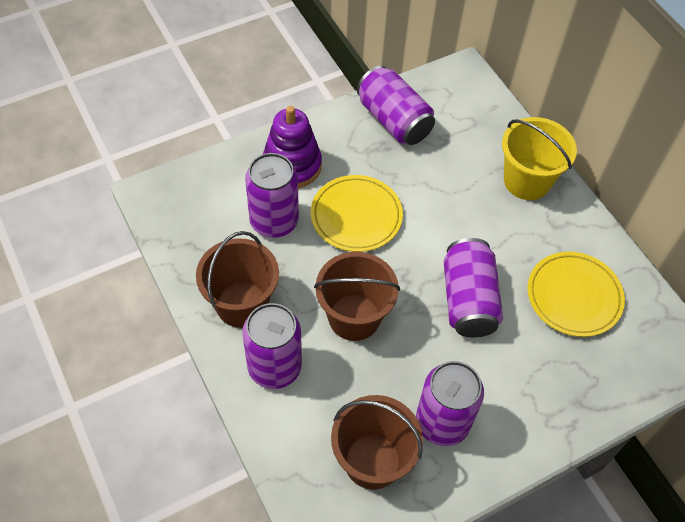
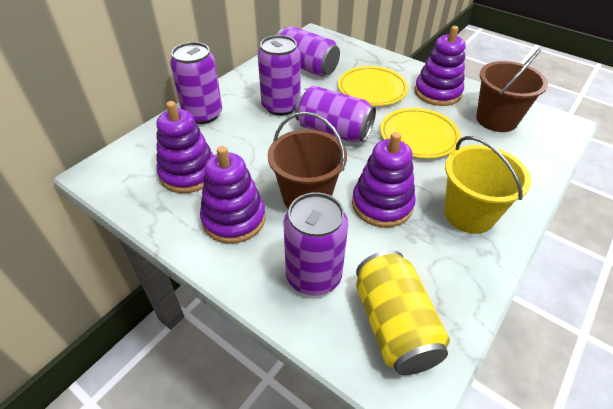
brown bucket: 3 -> 2
purple stacking toy: 1 -> 4
yellow can: 0 -> 1

